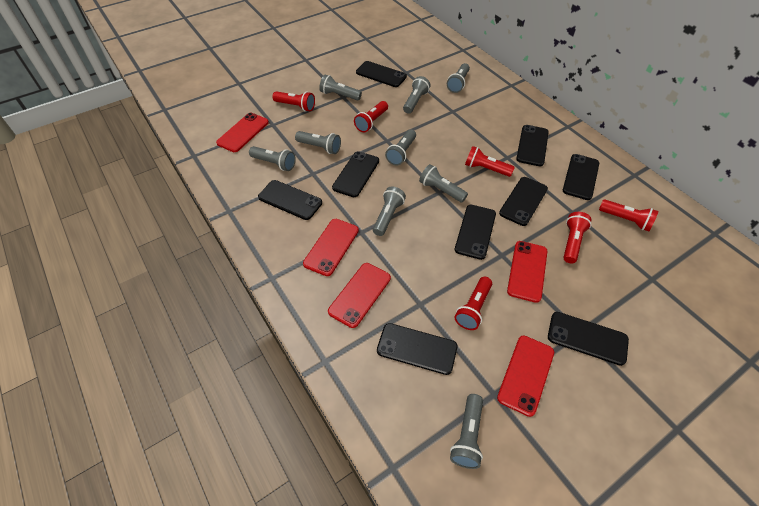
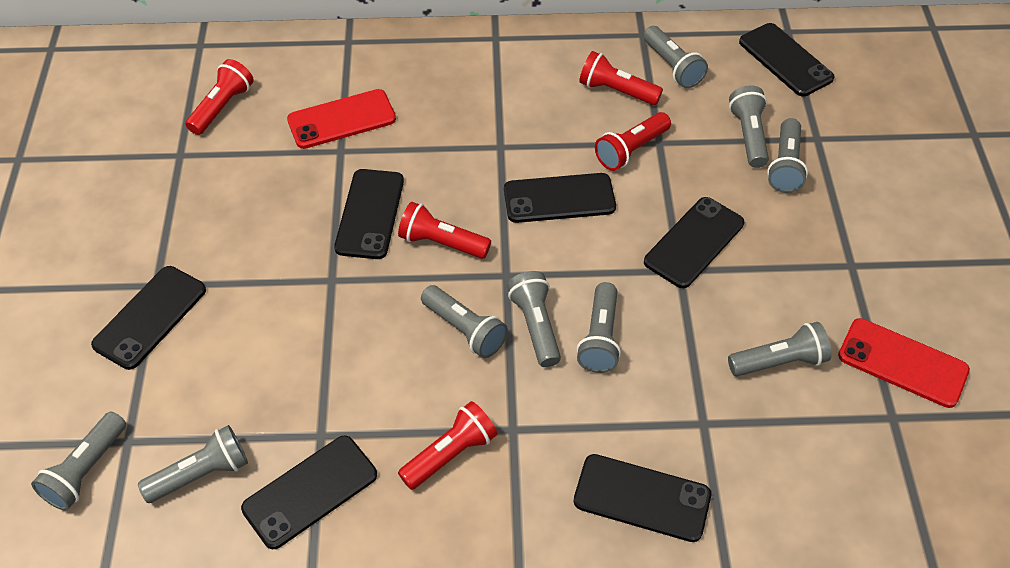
black phone: 9 -> 7
red flashlight: 6 -> 5
red phone: 5 -> 2

